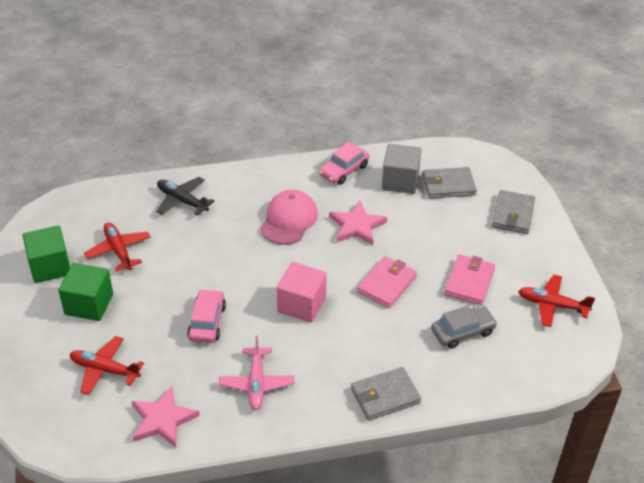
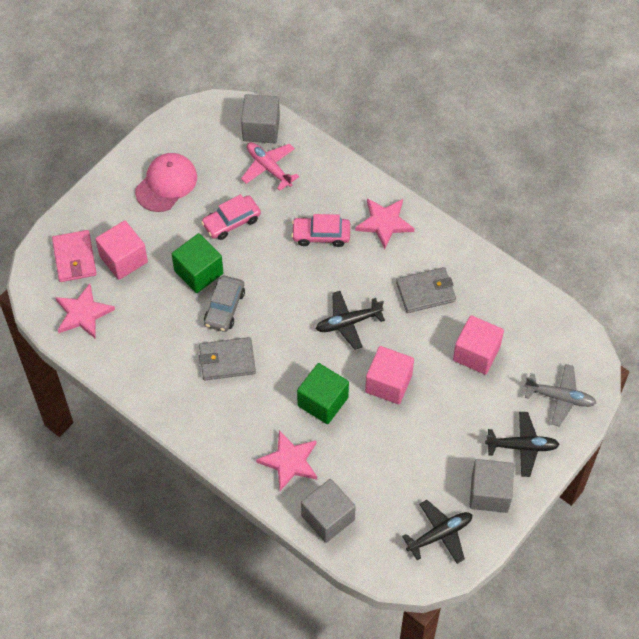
black plane: 1 -> 3
grey cube: 1 -> 3
grey plane: 0 -> 1
grey wallet: 3 -> 2
pink cube: 1 -> 3
pink star: 2 -> 3
pink wallet: 2 -> 1
red plane: 3 -> 0

